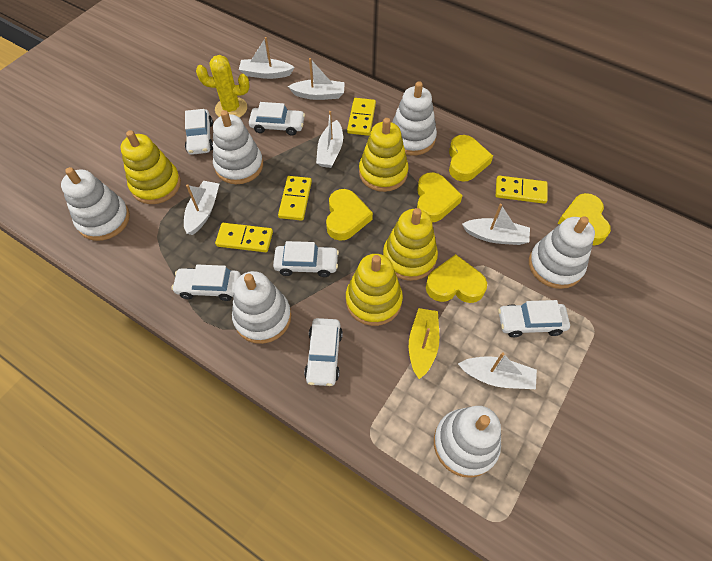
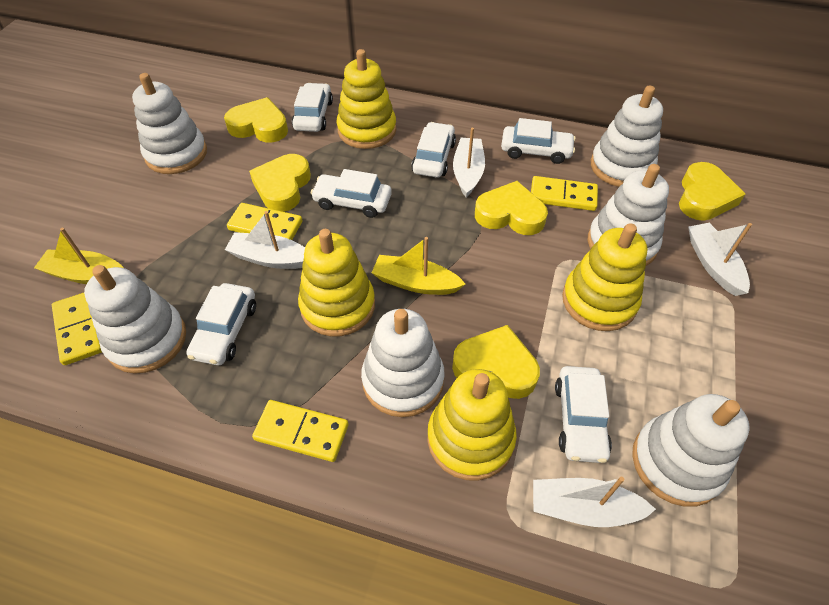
white boat: 6 -> 4
yellow boat: 1 -> 2
yellow cactus: 1 -> 0

